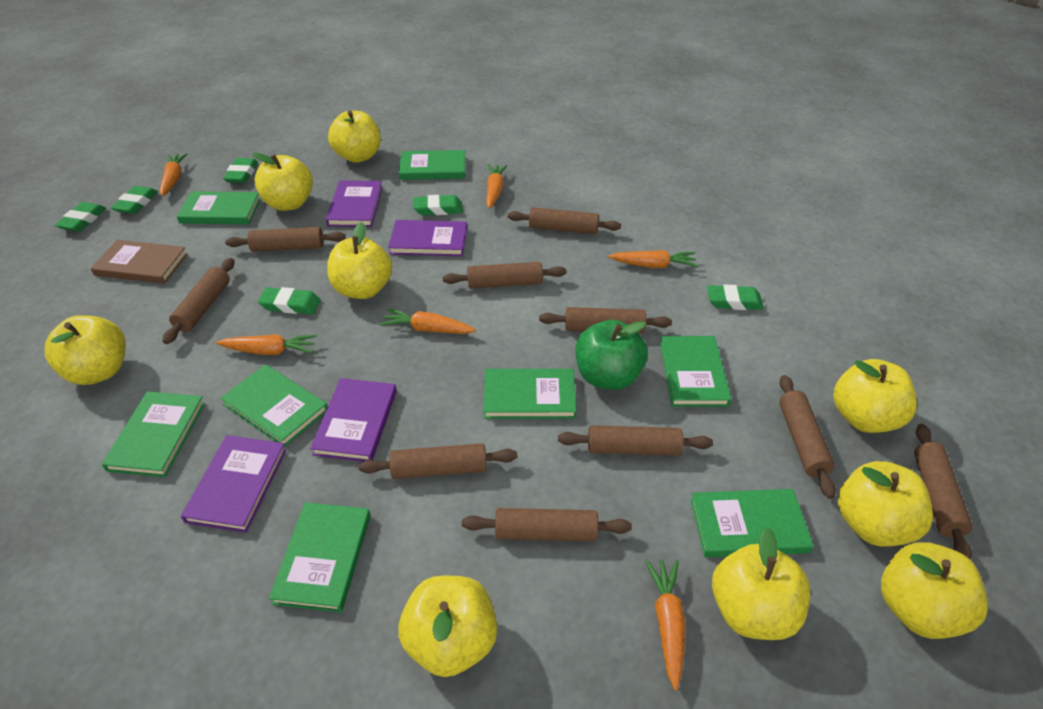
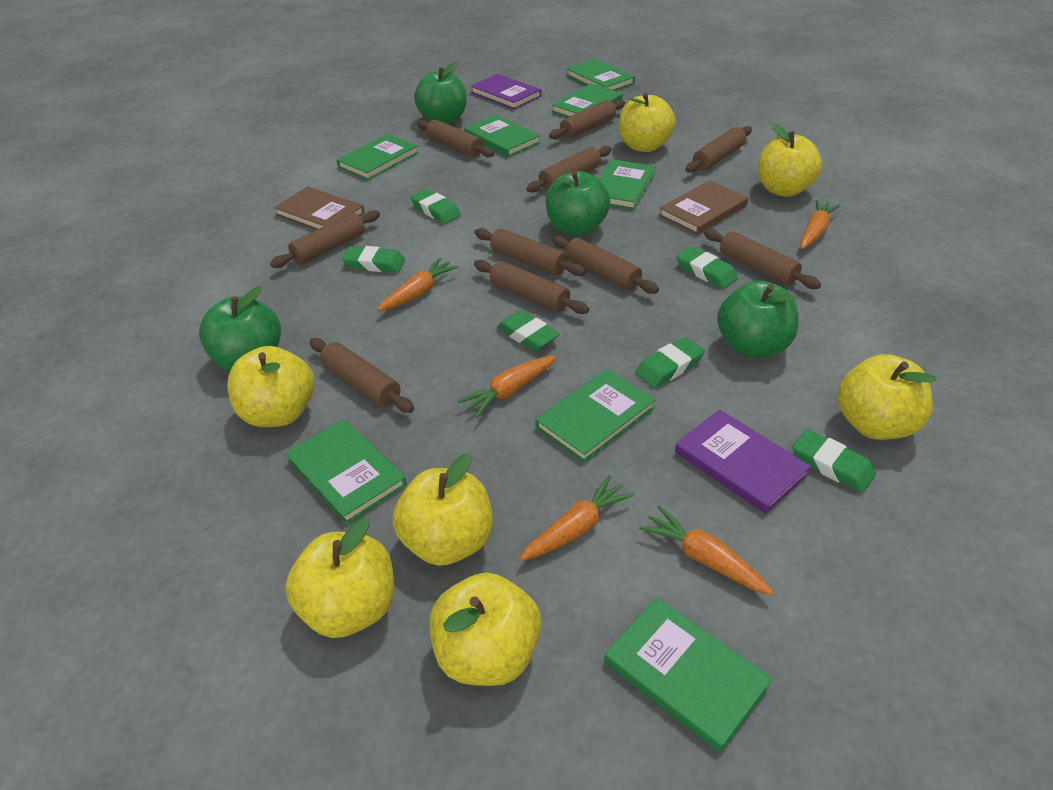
brown book: 1 -> 2
green apple: 1 -> 4
orange carrot: 6 -> 5
purple book: 4 -> 2
yellow apple: 9 -> 7

